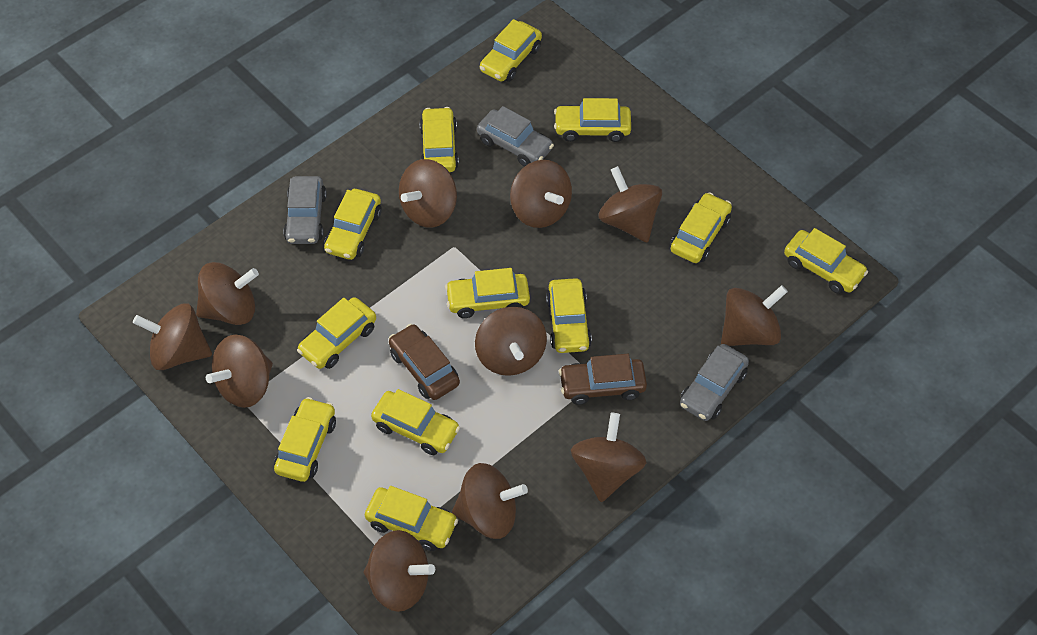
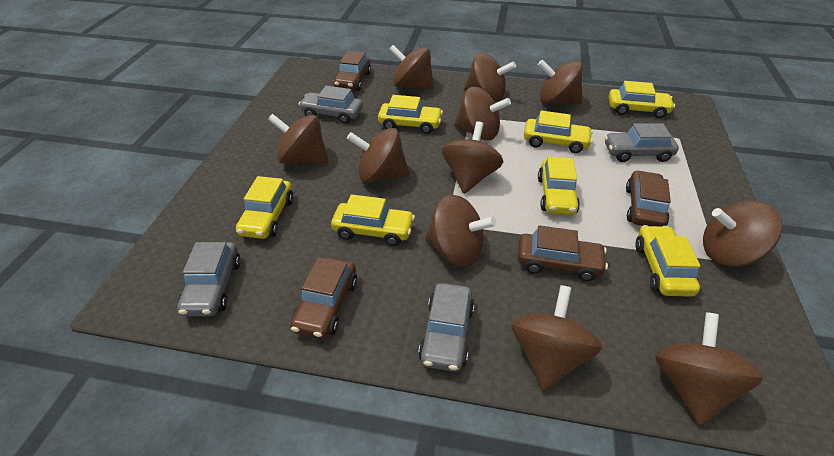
brown car: 2 -> 4
grey car: 3 -> 4
yellow car: 12 -> 7

